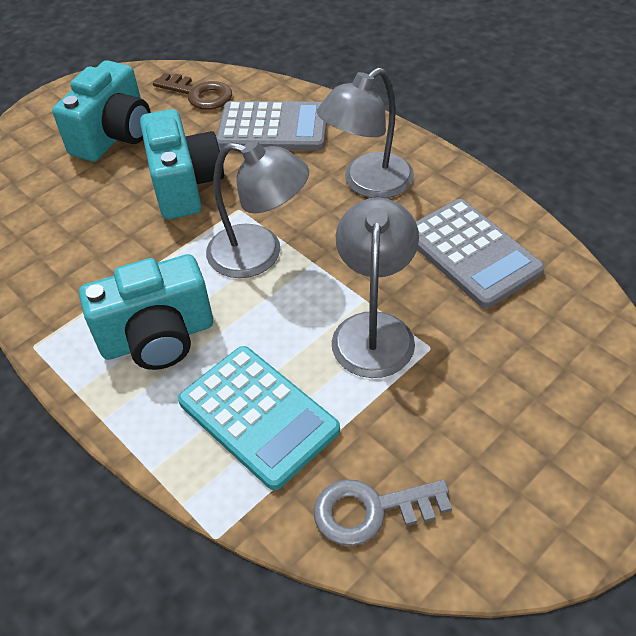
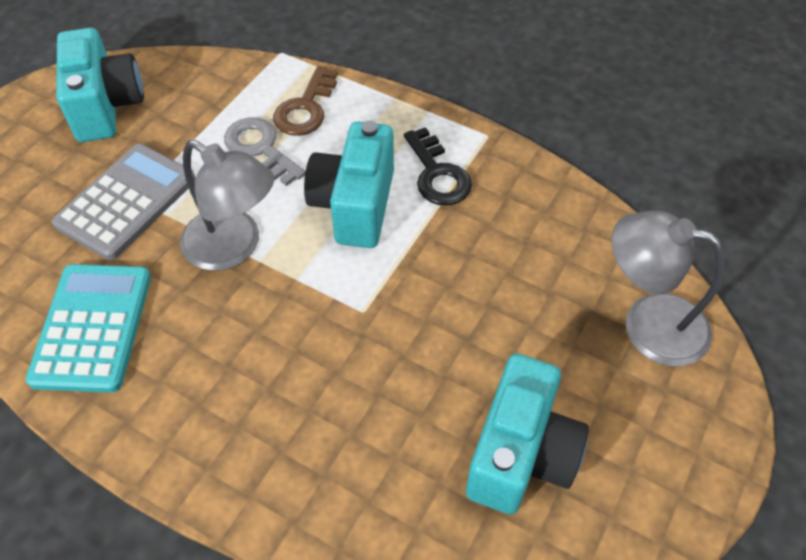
black key: 0 -> 1
grey calculator: 2 -> 1
grey lamp: 3 -> 2

